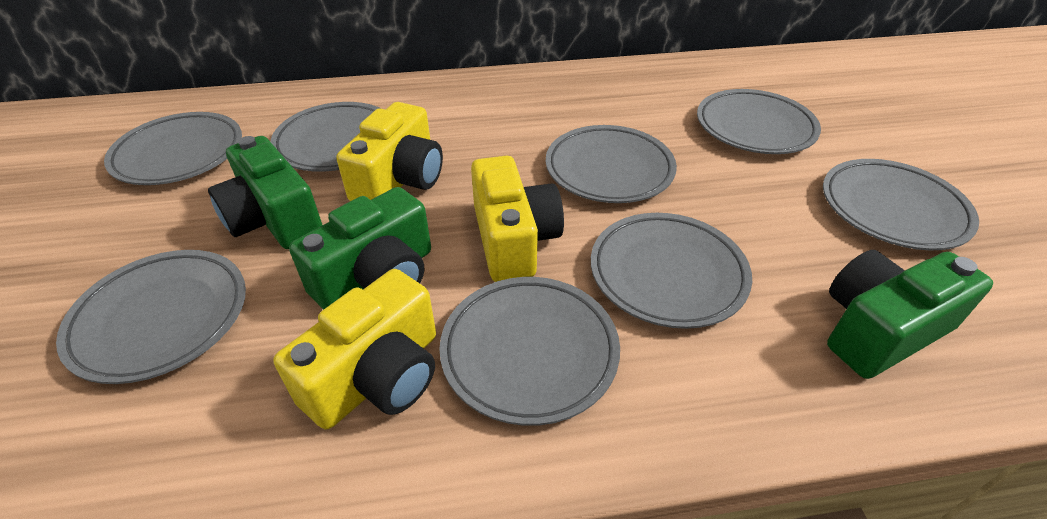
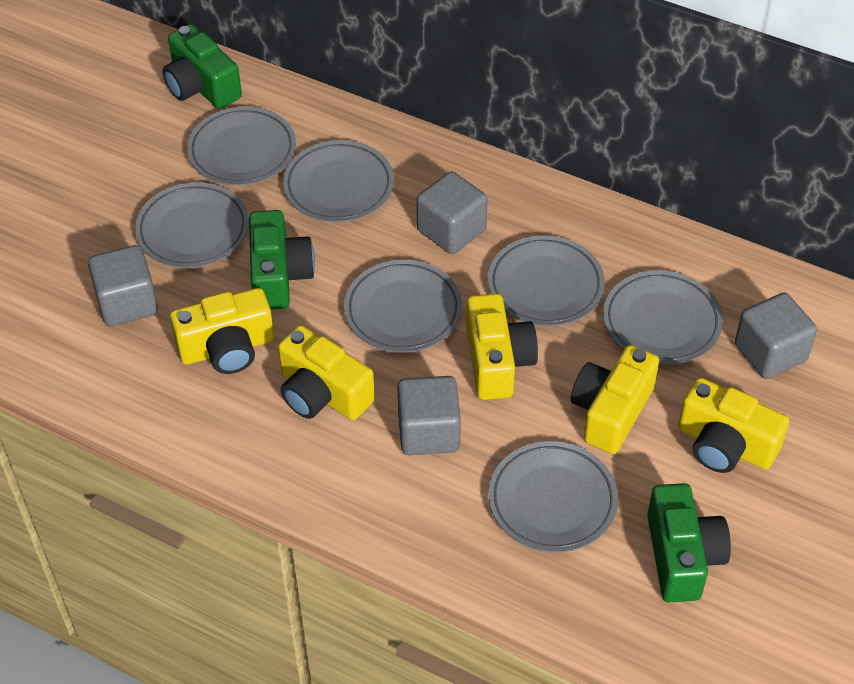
grey cube: 0 -> 4
grey plate: 8 -> 7
yellow camera: 3 -> 5

